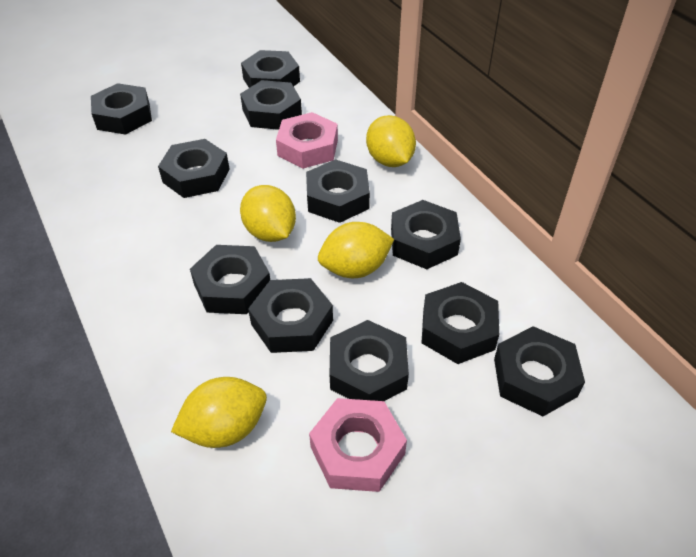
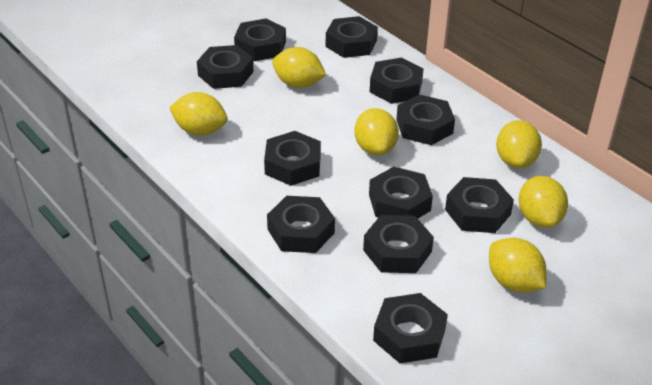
pink nut: 2 -> 0
yellow lemon: 4 -> 6

